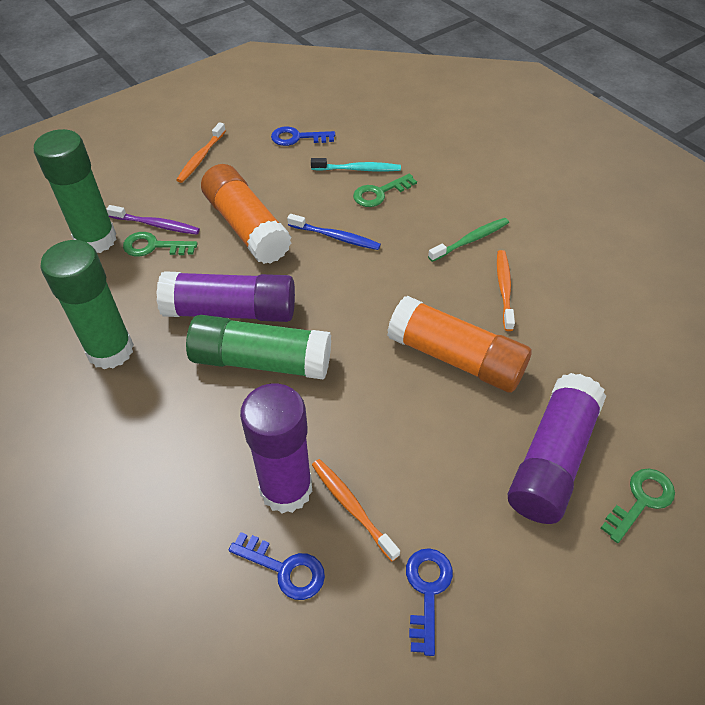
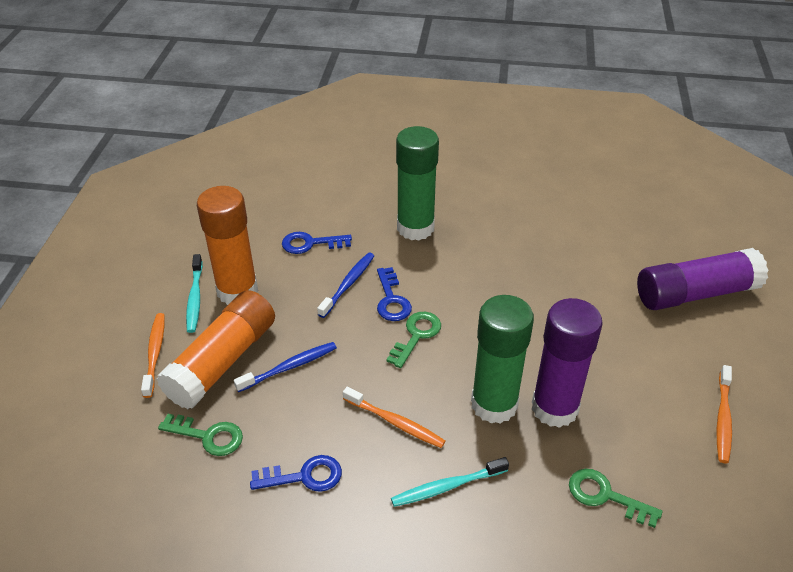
blue toothbrush: 1 -> 2
green glue stick: 3 -> 2
green toothbrush: 1 -> 0
purple glue stick: 3 -> 2
purple toothbrush: 1 -> 0
turquoise toothbrush: 1 -> 2

